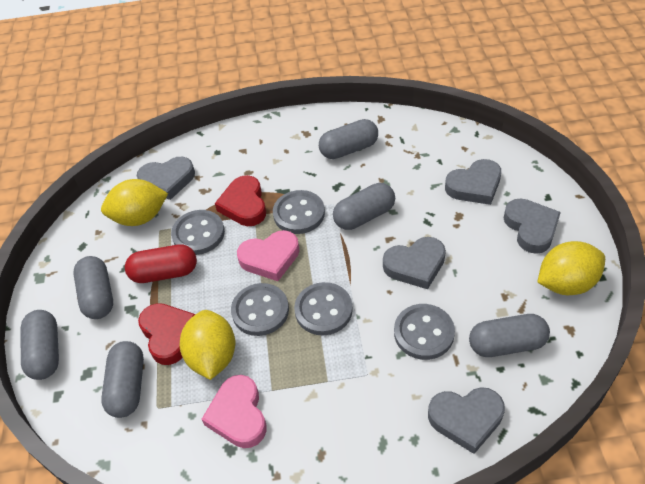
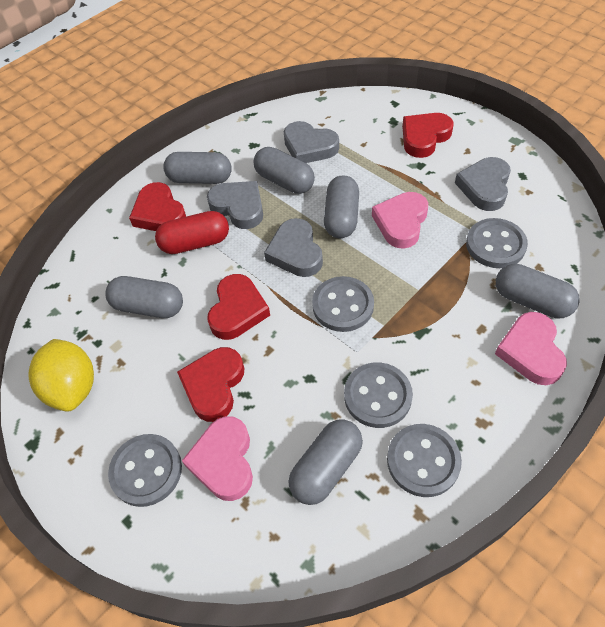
grey heart: 5 -> 4
pink heart: 2 -> 3
red heart: 2 -> 4
yellow lemon: 3 -> 1

